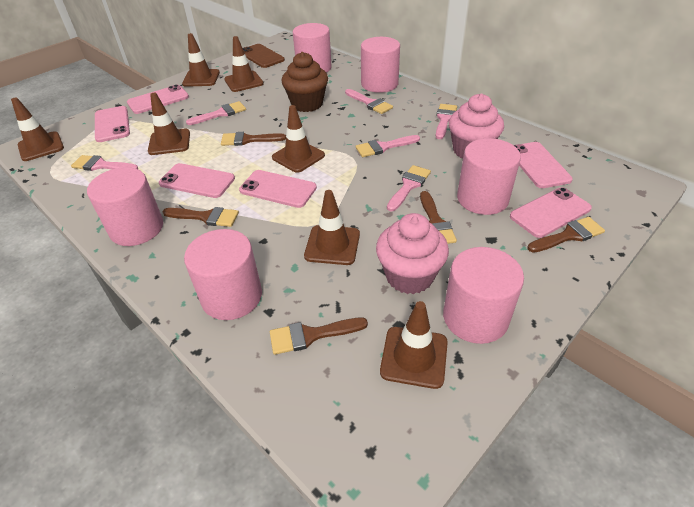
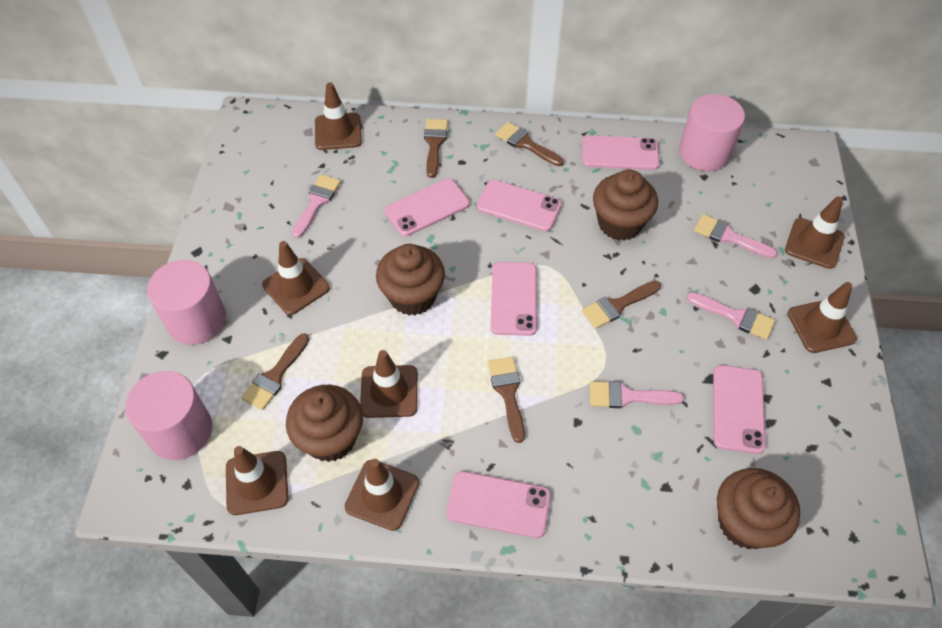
brown cupcake: 1 -> 4
brown phone: 1 -> 0
pink brush: 6 -> 4
pink cupcake: 2 -> 0
pink cylinder: 6 -> 3

